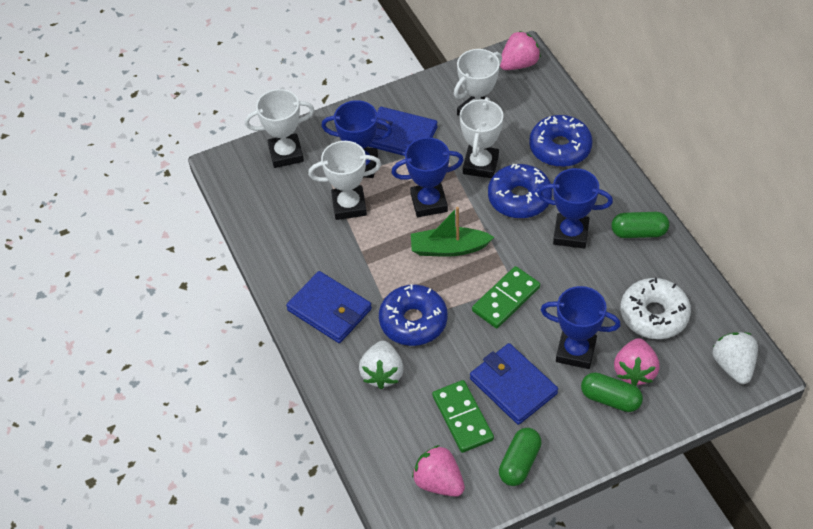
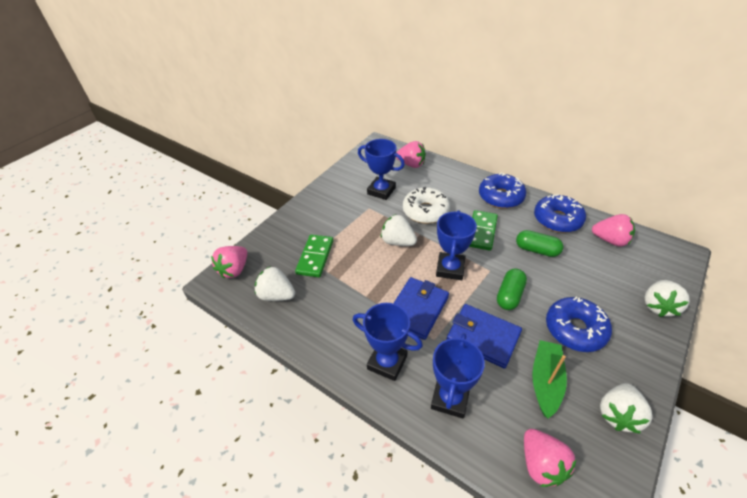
blue wallet: 3 -> 2
green capsule: 3 -> 2
pink strawberry: 3 -> 4
white strawberry: 2 -> 4
white trophy: 4 -> 0

